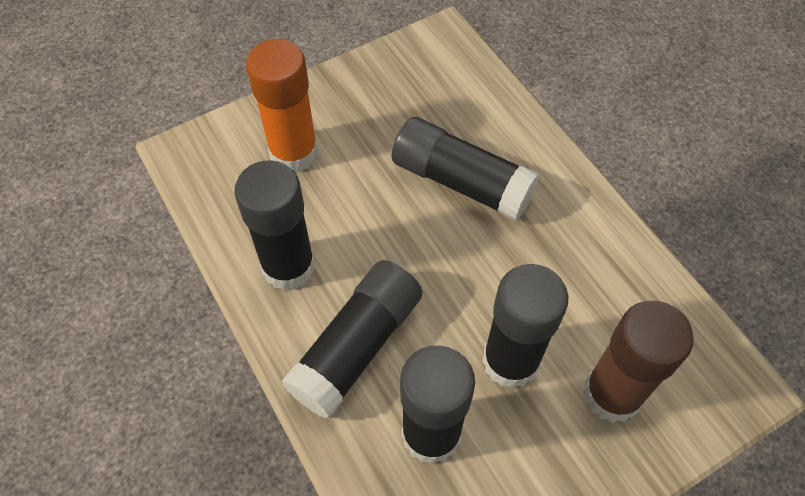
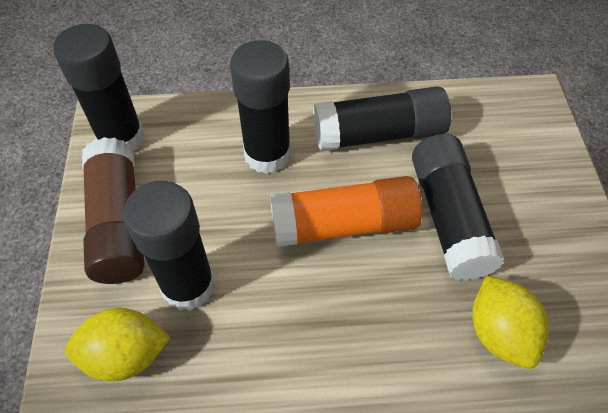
yellow lemon: 0 -> 2

